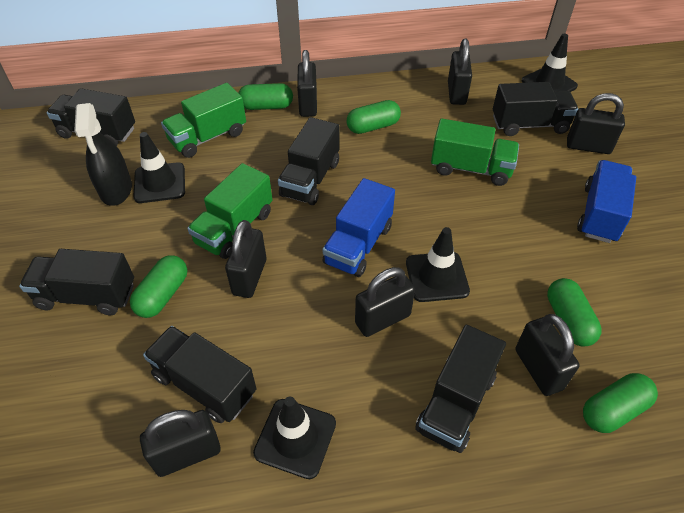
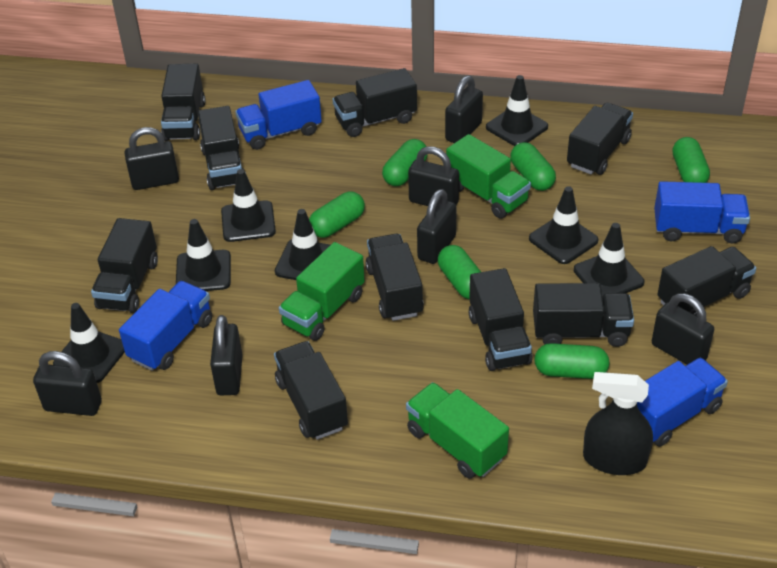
black traffic cone: 4 -> 7
black truck: 6 -> 10
blue truck: 2 -> 4
green capsule: 5 -> 6

